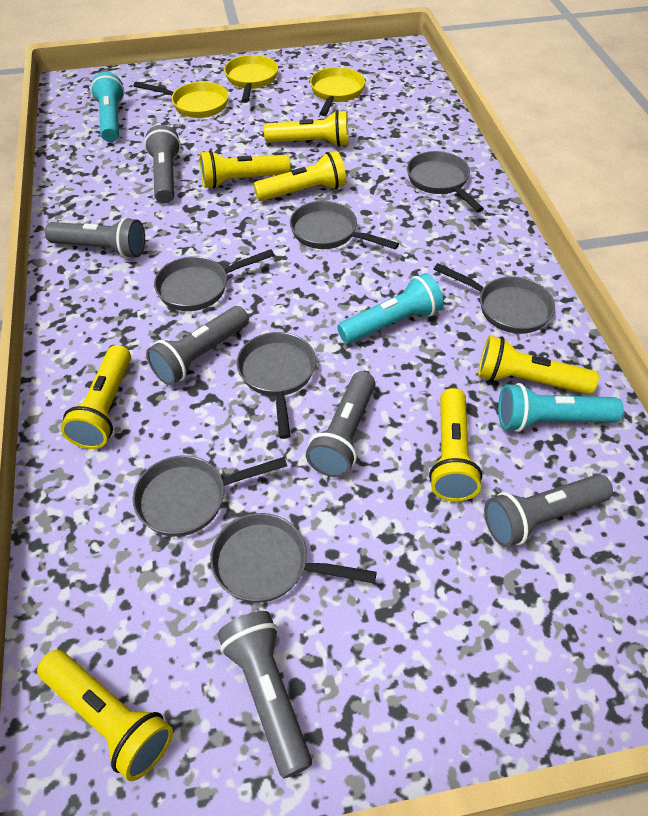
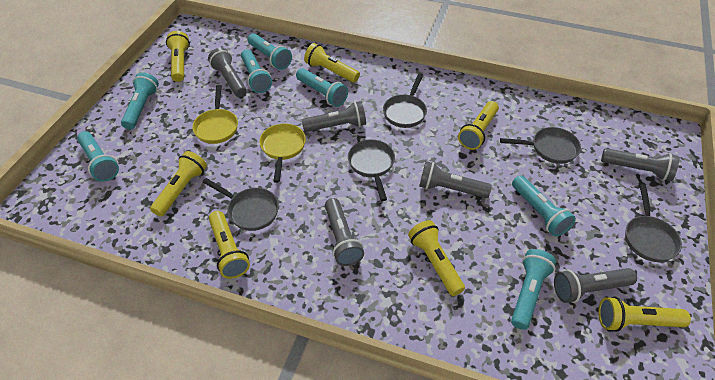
grey pan: 7 -> 5
turquoise flashlight: 3 -> 7
yellow pan: 3 -> 2

